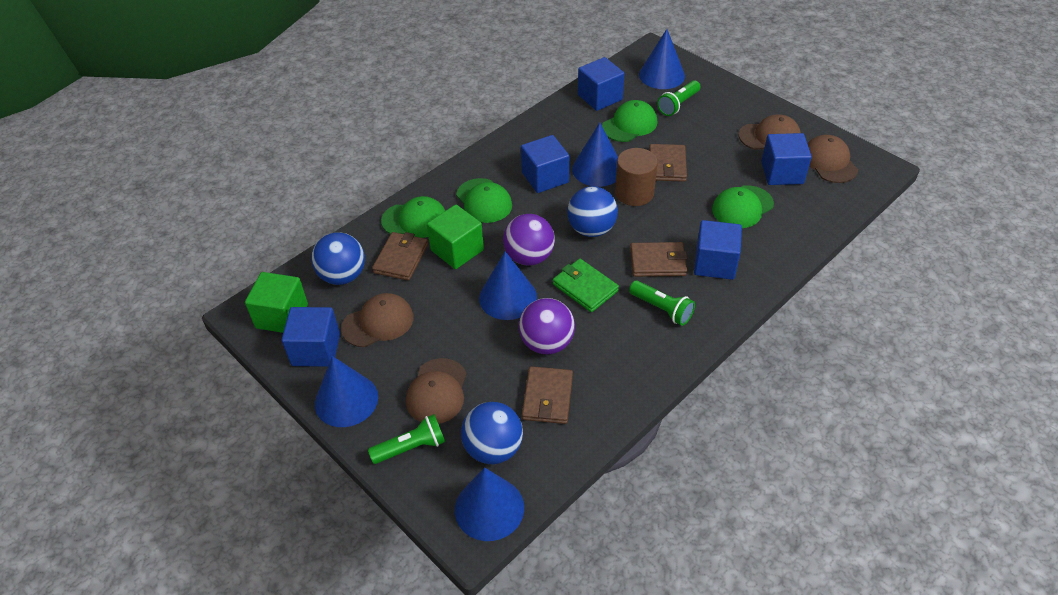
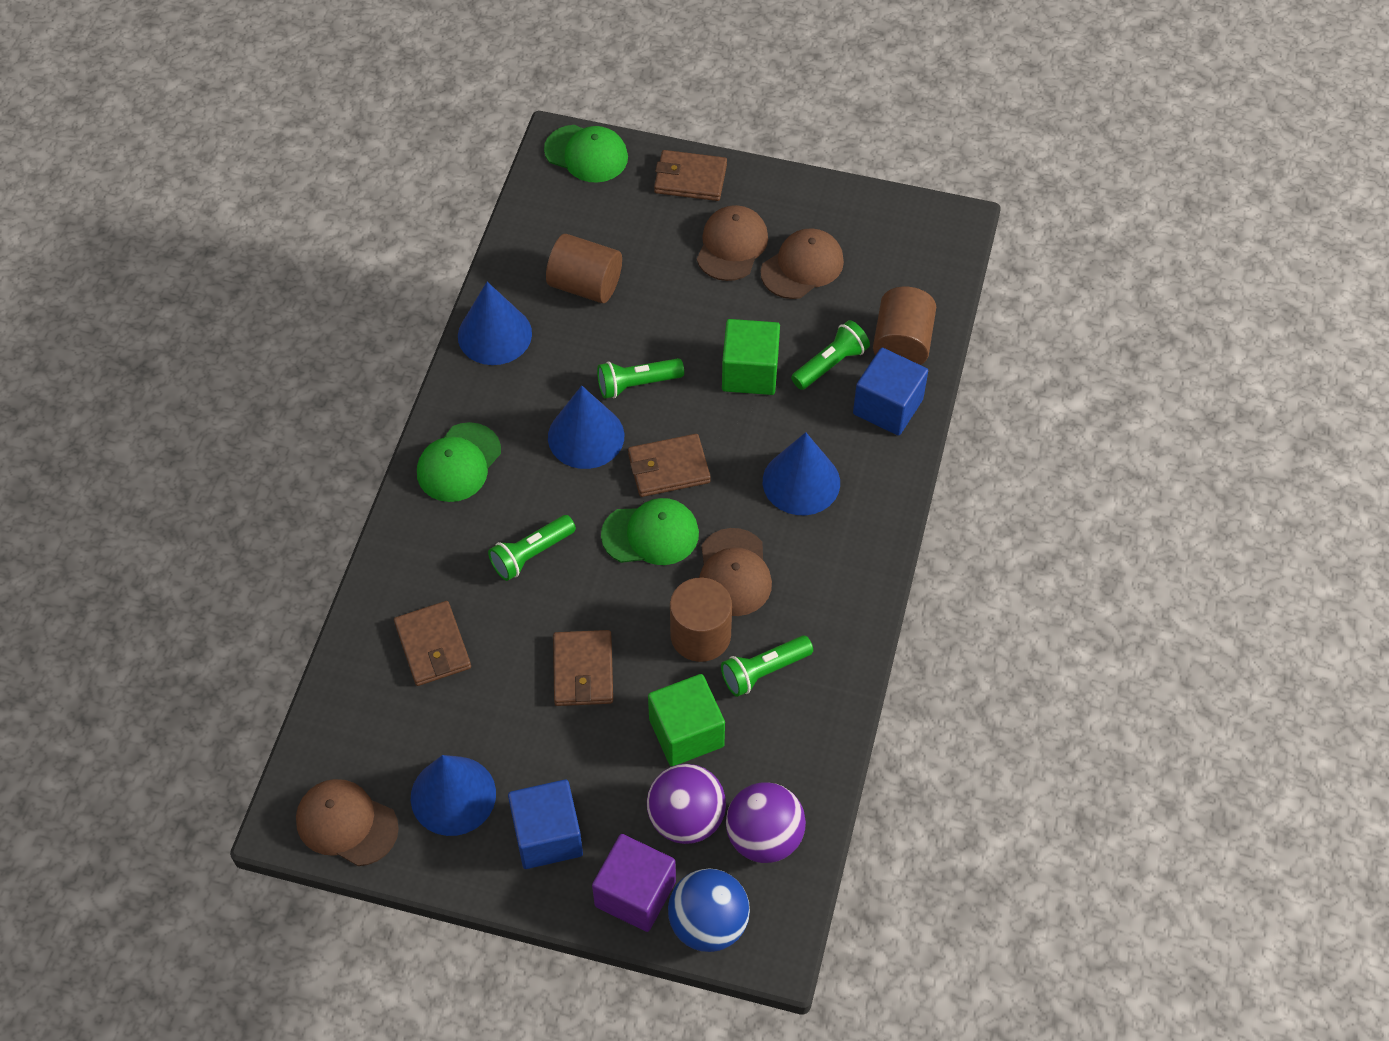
blue ball: 3 -> 1
blue cone: 5 -> 4
blue cube: 5 -> 2
brown cylinder: 1 -> 3
green cap: 4 -> 3
green flashlight: 3 -> 4
green wallet: 1 -> 0
purple cube: 0 -> 1

